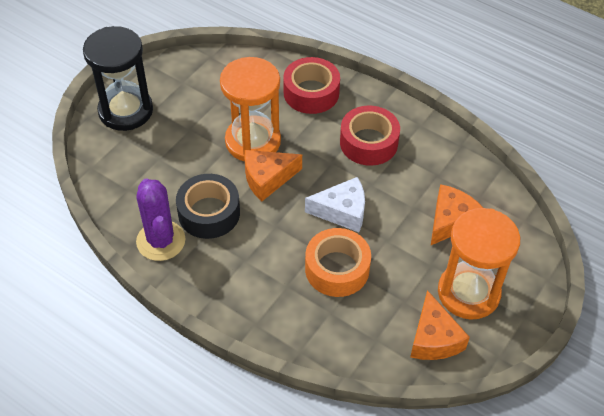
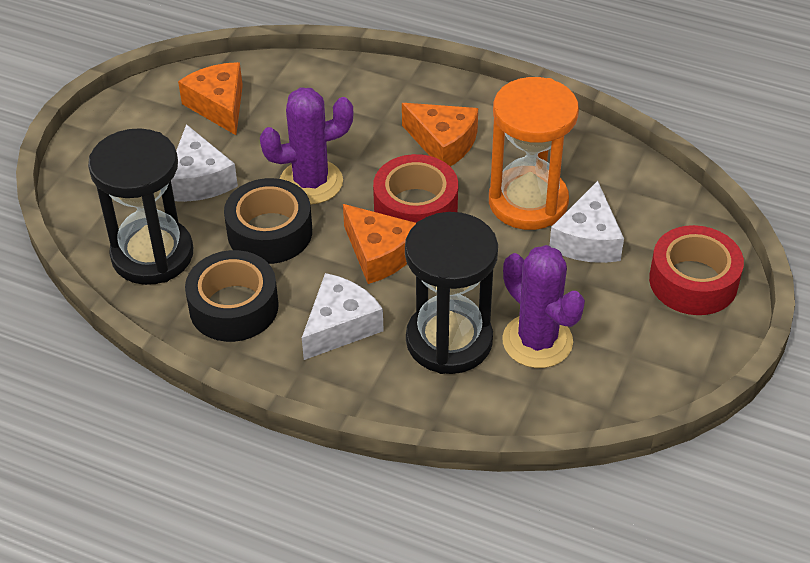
black hourglass: 1 -> 2
black tape: 1 -> 2
orange hourglass: 2 -> 1
orange tape: 1 -> 0
purple cactus: 1 -> 2
white cheese: 1 -> 3

